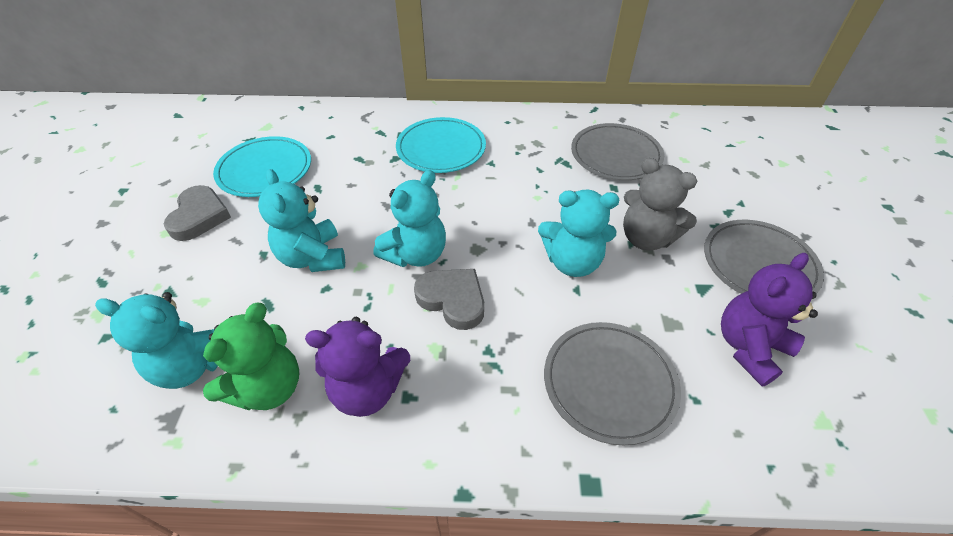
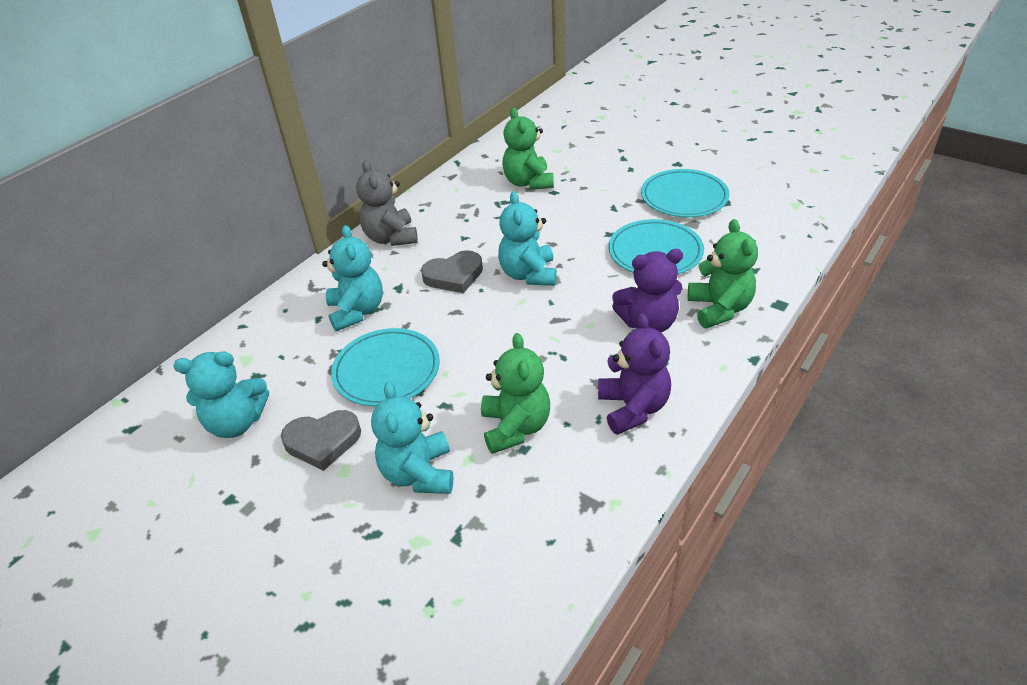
green teddy bear: 1 -> 3
grey plate: 3 -> 0
turquoise plate: 2 -> 3

